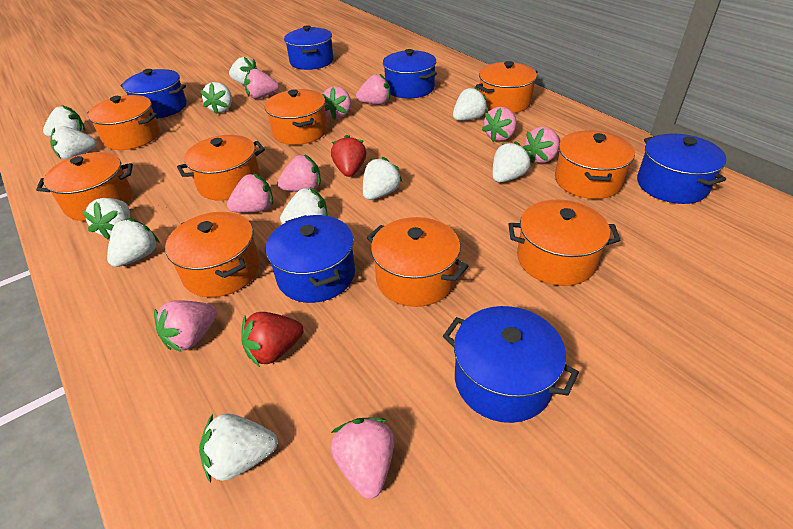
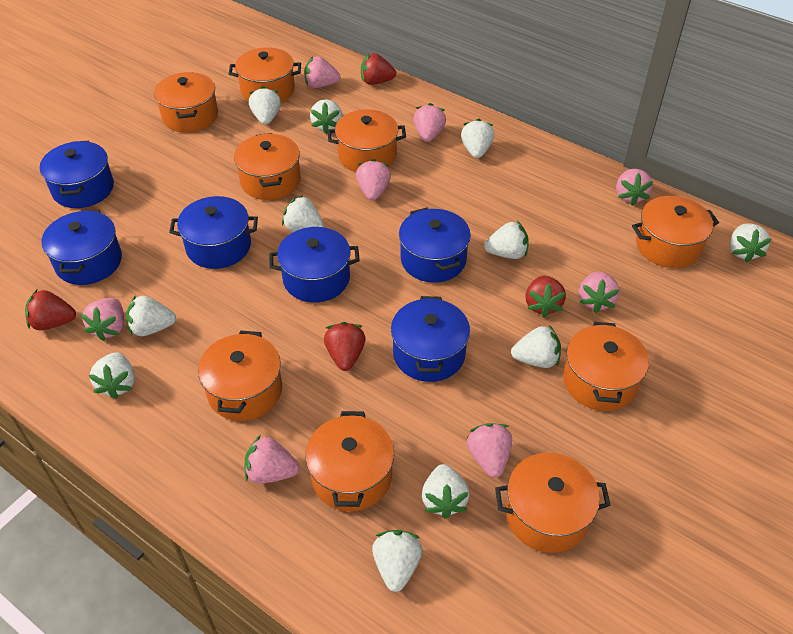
pink strawberry: 9 -> 8
red strawberry: 2 -> 4

